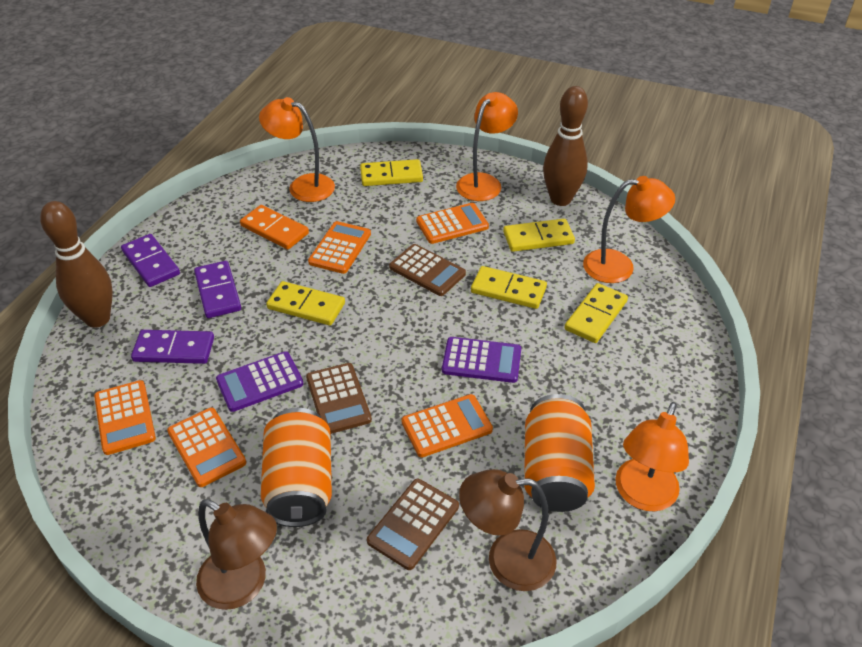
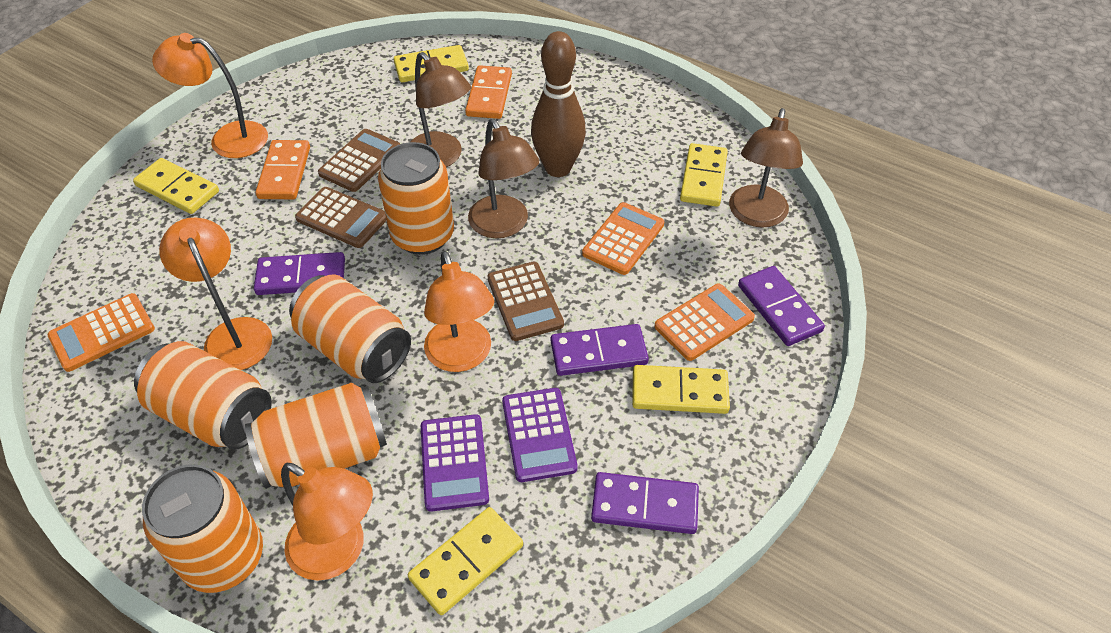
brown bowling pin: 2 -> 1
brown lamp: 2 -> 3
orange calculator: 5 -> 3
orange can: 2 -> 5
orange domino: 1 -> 2
purple domino: 3 -> 4

